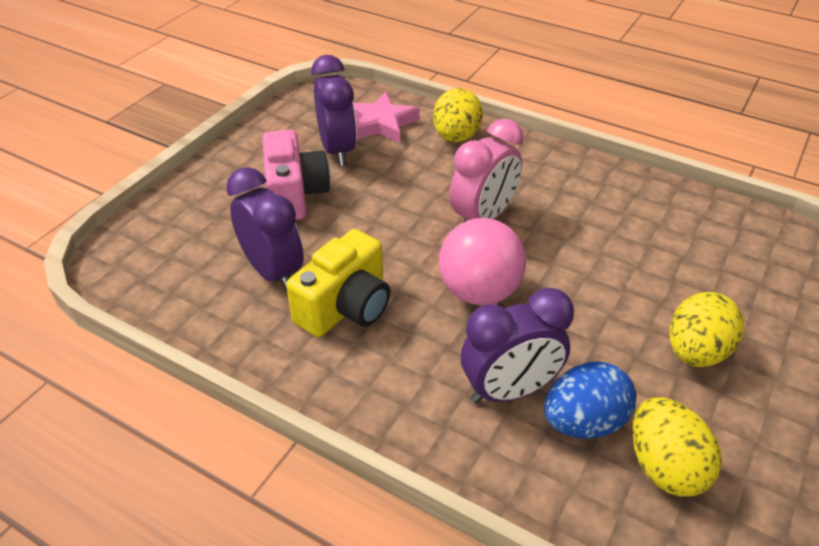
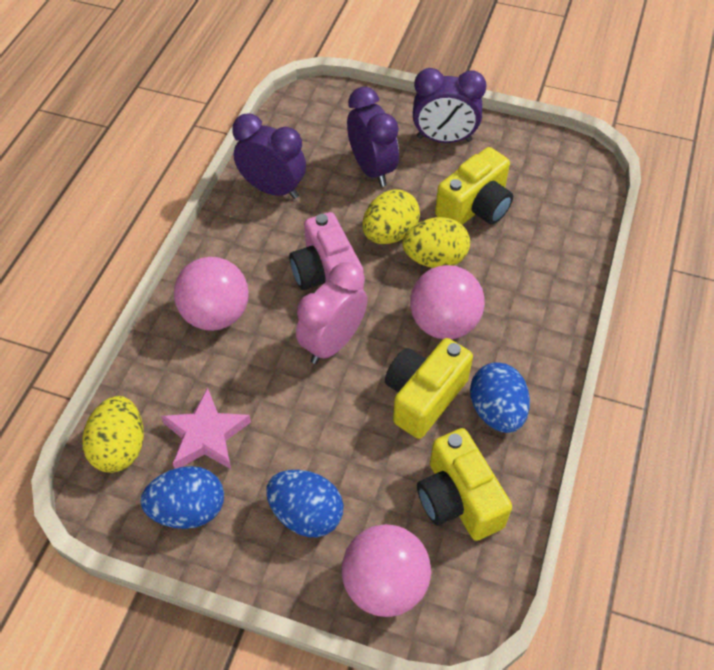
blue egg: 1 -> 3
pink ball: 1 -> 3
yellow camera: 1 -> 3

